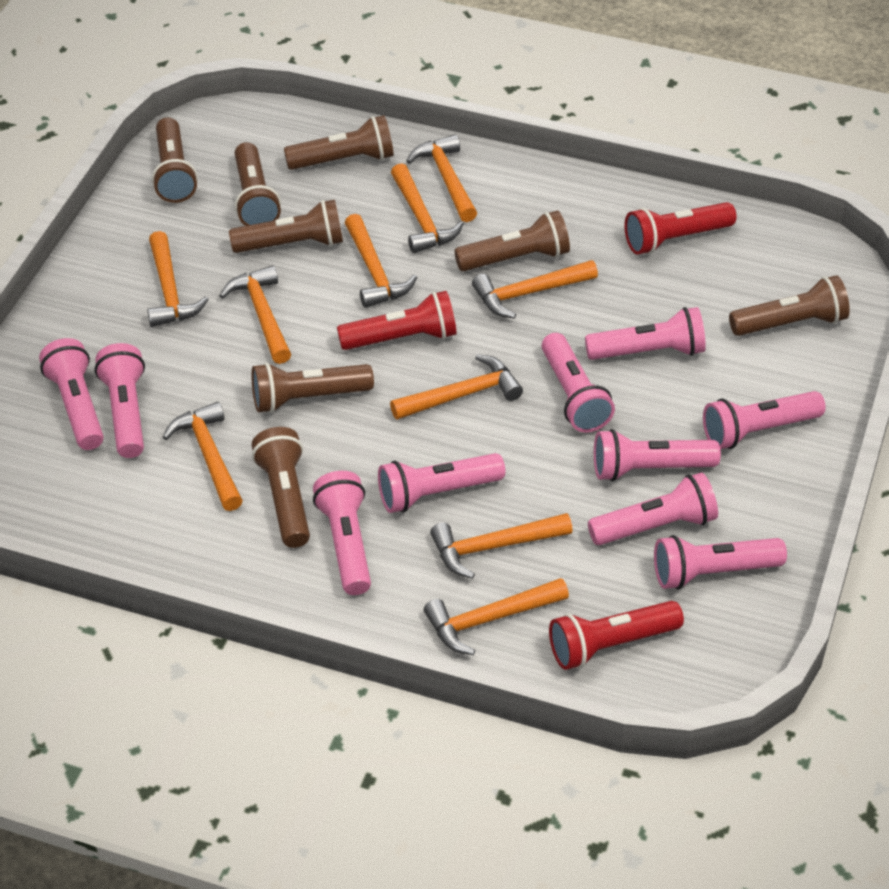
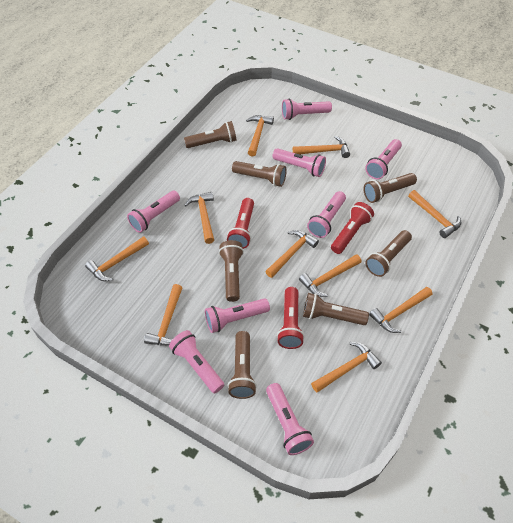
brown flashlight: 8 -> 7
pink flashlight: 10 -> 8

